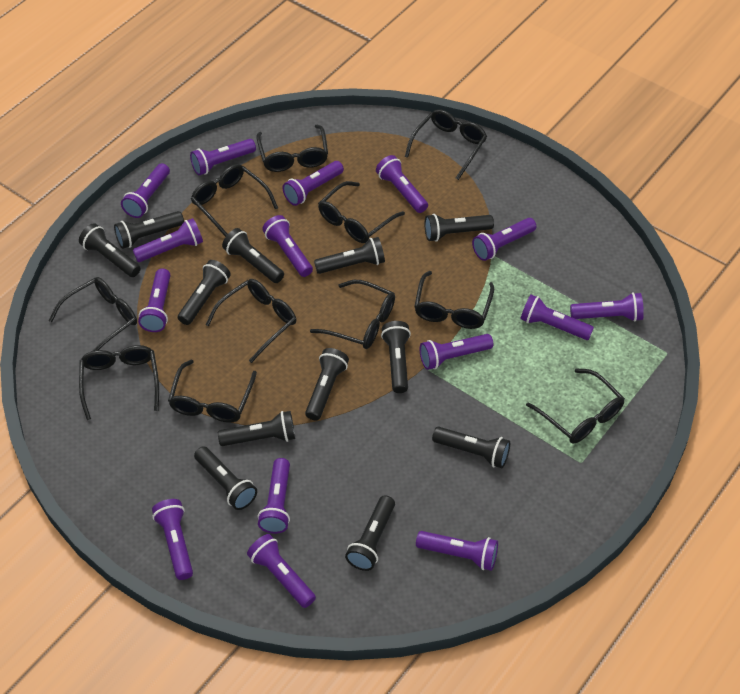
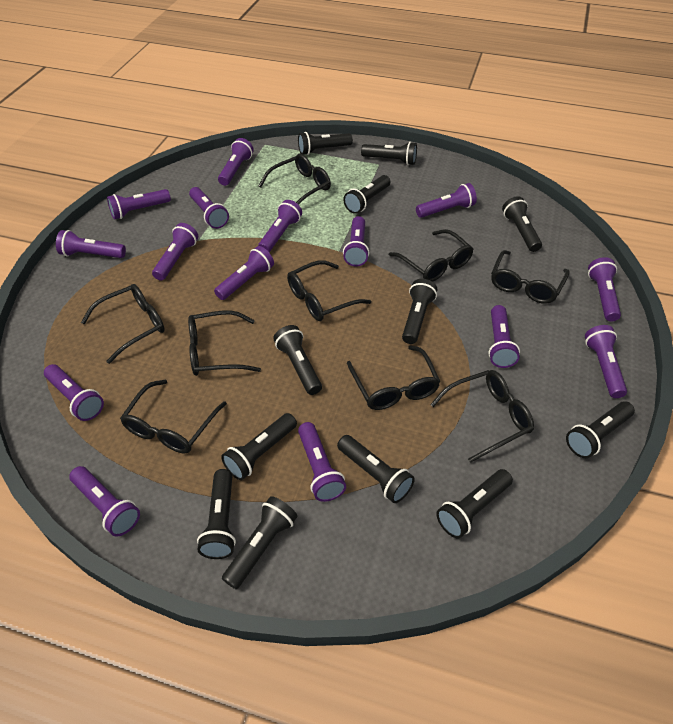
black glasses: 11 -> 9

